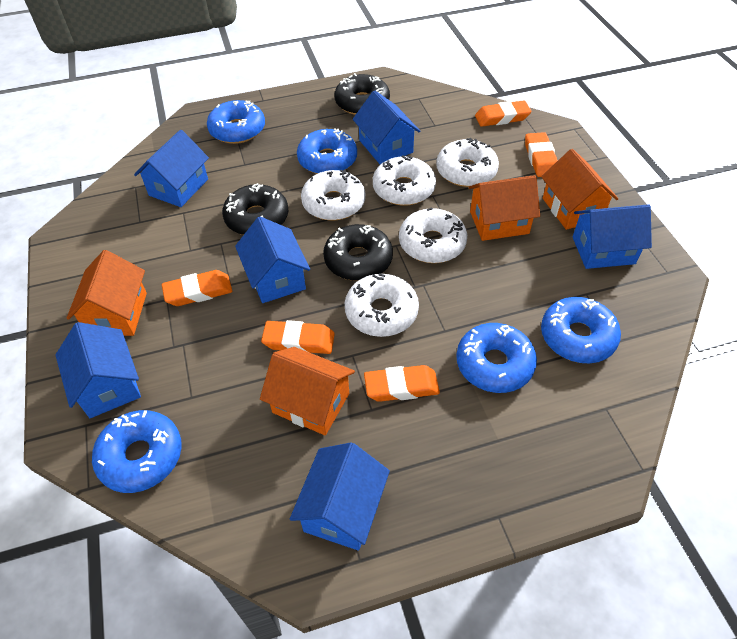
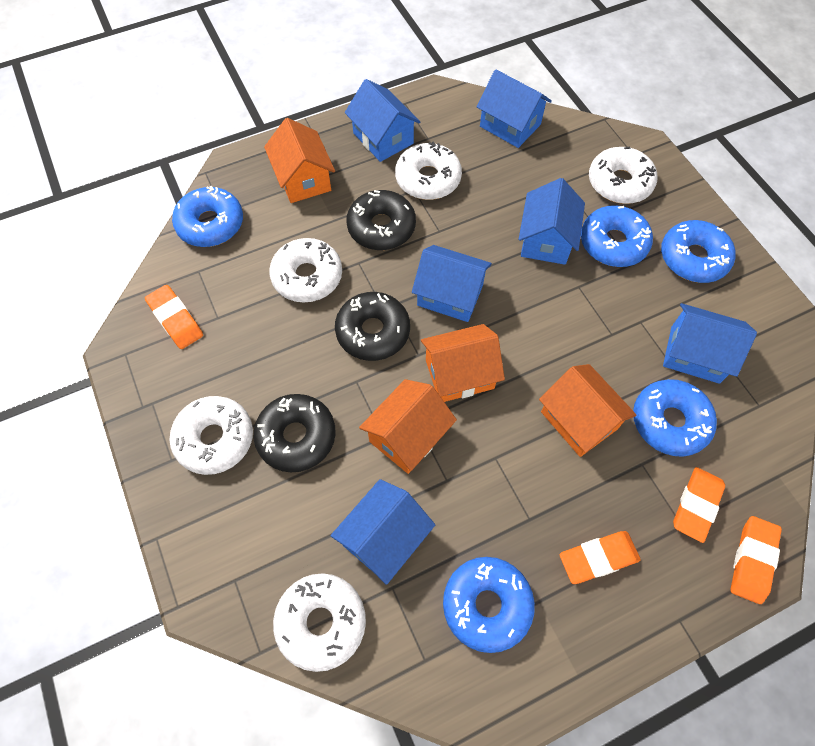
orange eraser: 5 -> 4

